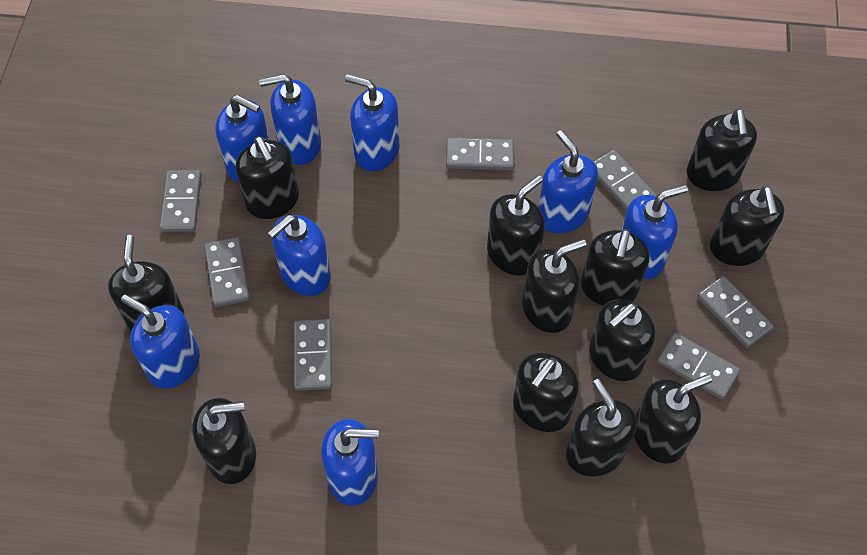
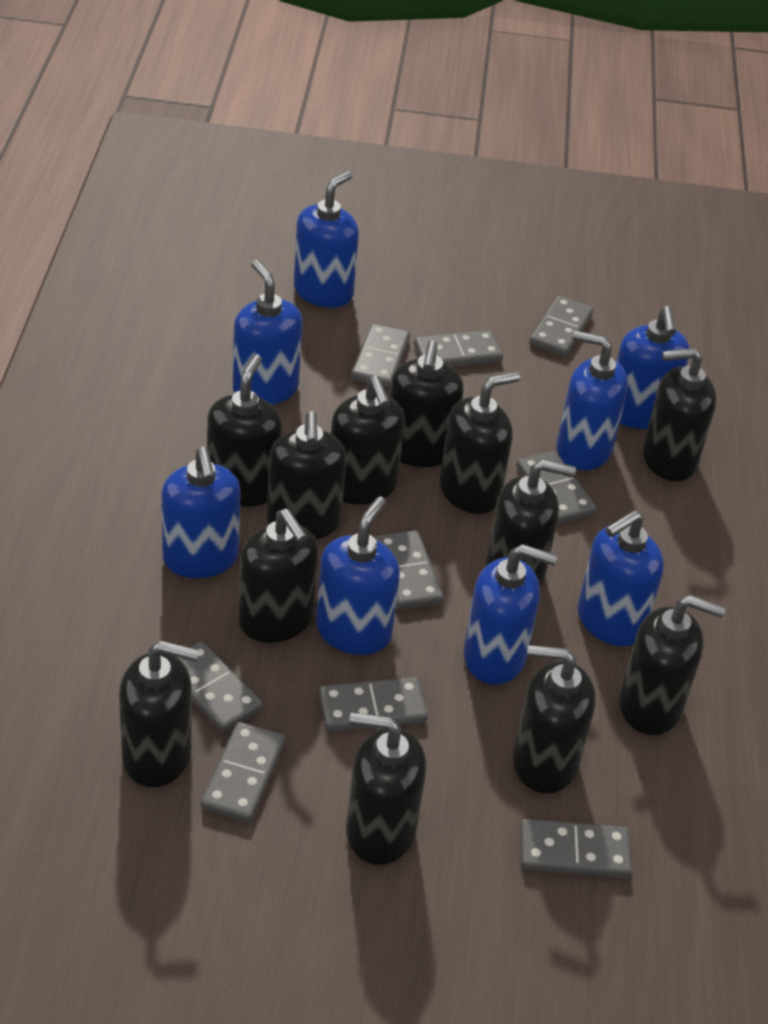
grey domino: 7 -> 9

